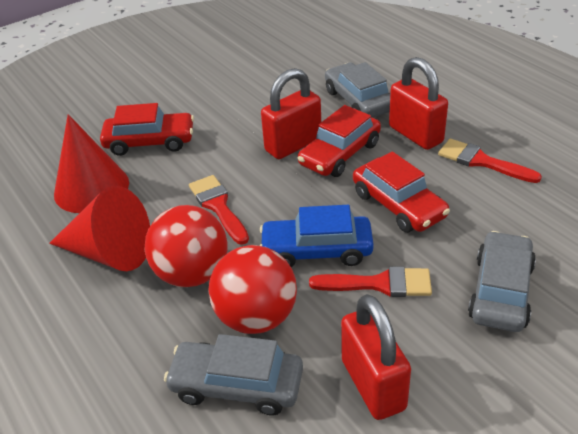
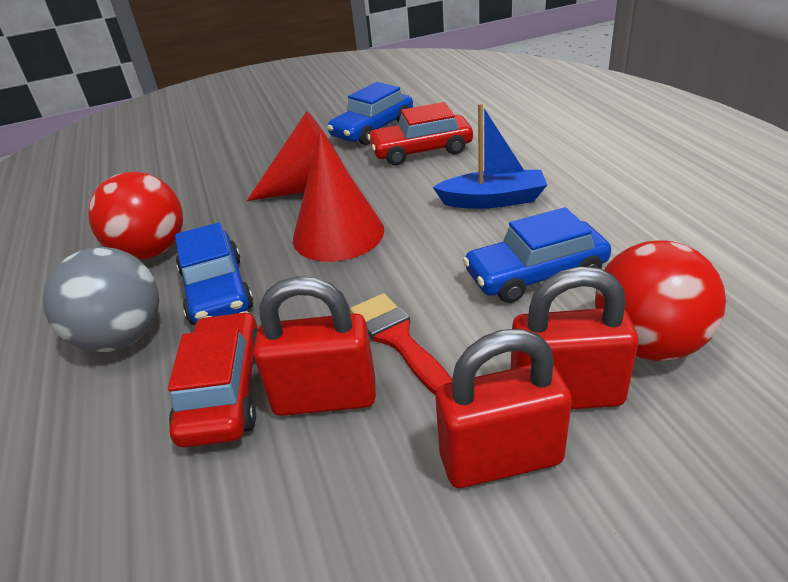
blue boat: 0 -> 1
blue car: 1 -> 3
grey ball: 0 -> 1
grey car: 3 -> 0
red brush: 3 -> 1
red car: 3 -> 2

